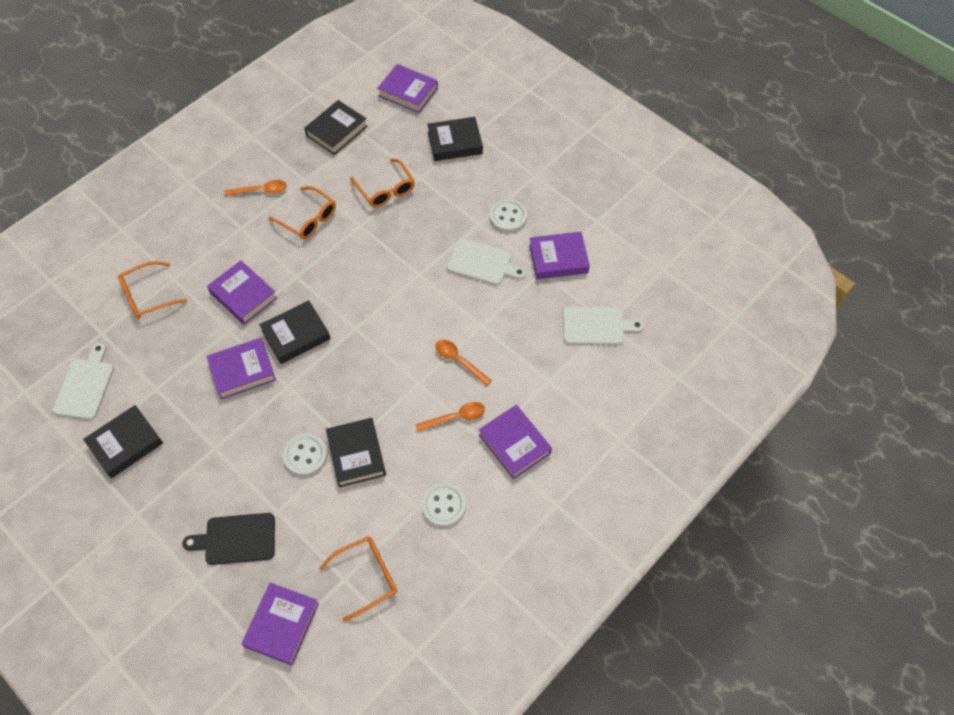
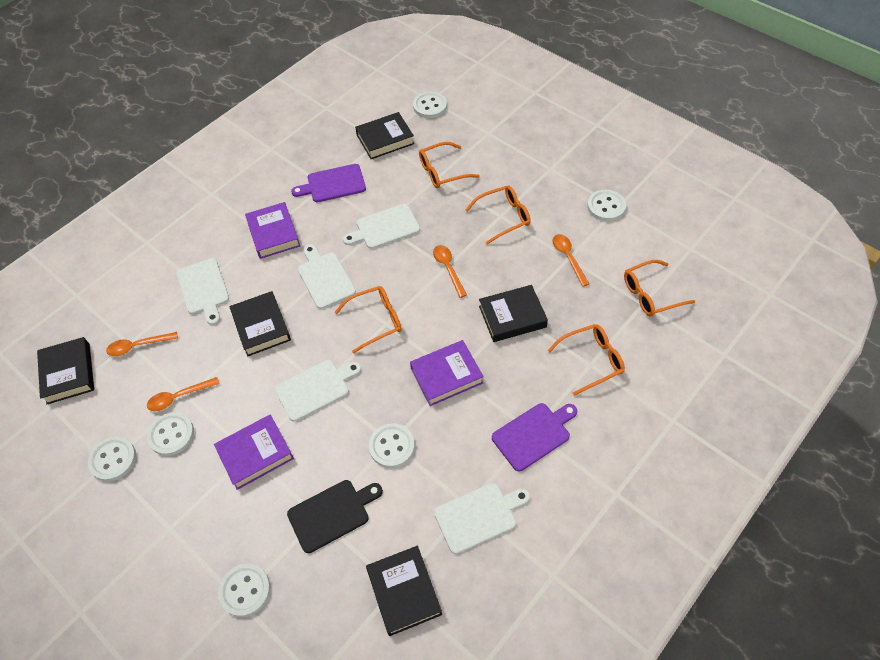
orange glasses: 4 -> 5
orange spoon: 3 -> 4
purple book: 6 -> 3
purple cutting board: 0 -> 2
white button: 3 -> 6
white cutting board: 3 -> 5

